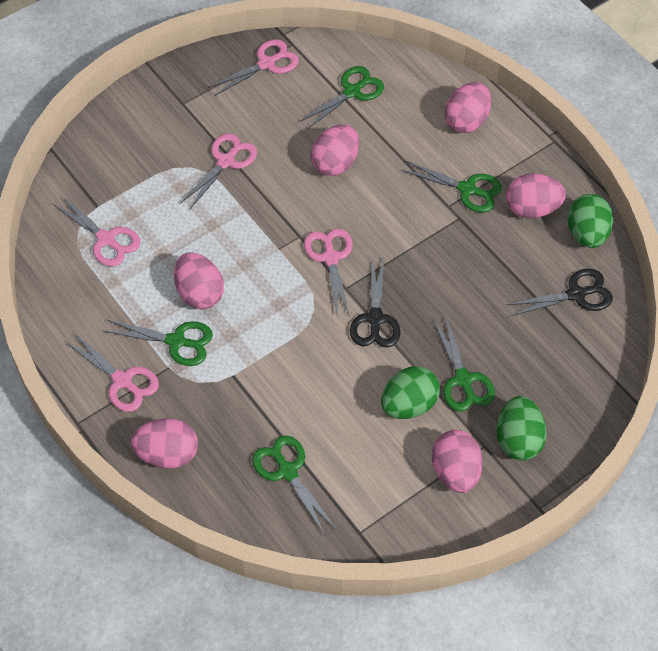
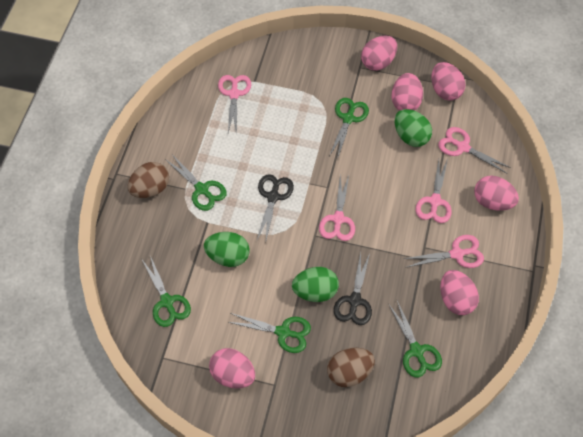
brown egg: 0 -> 2

